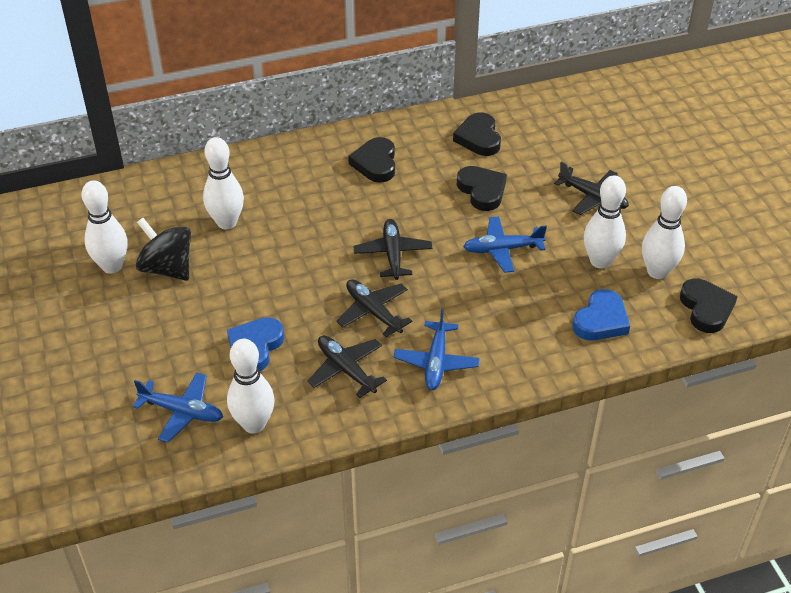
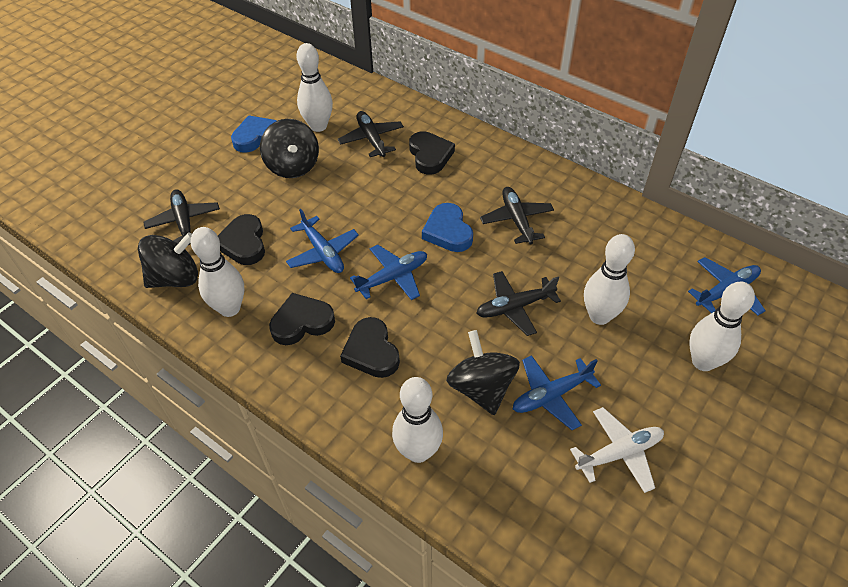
black spinning top: 1 -> 3
blue plane: 3 -> 4
white plane: 0 -> 1

